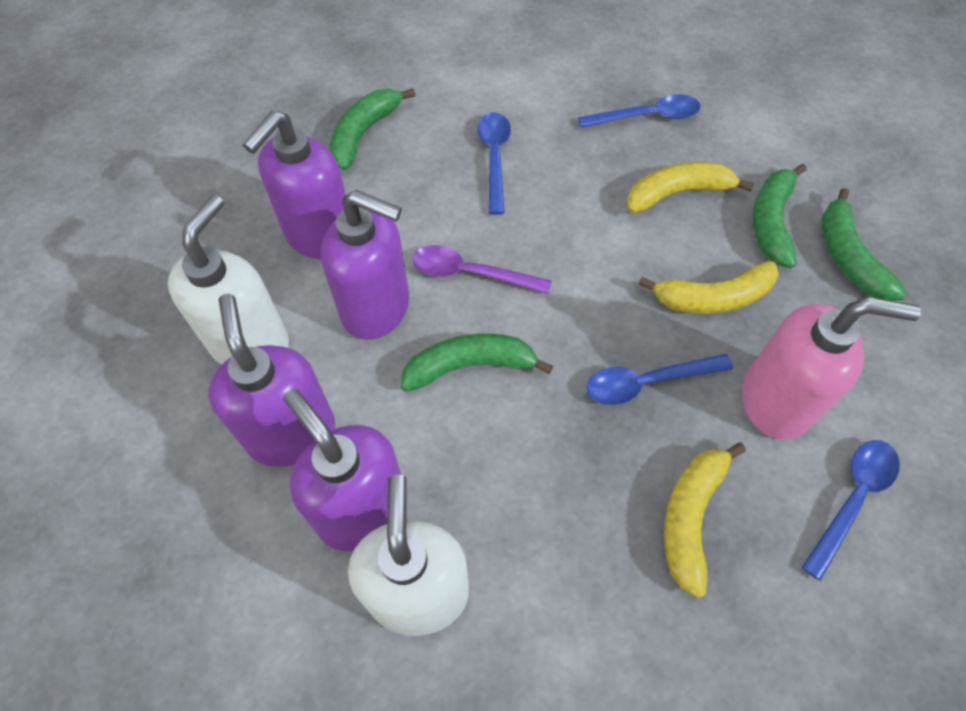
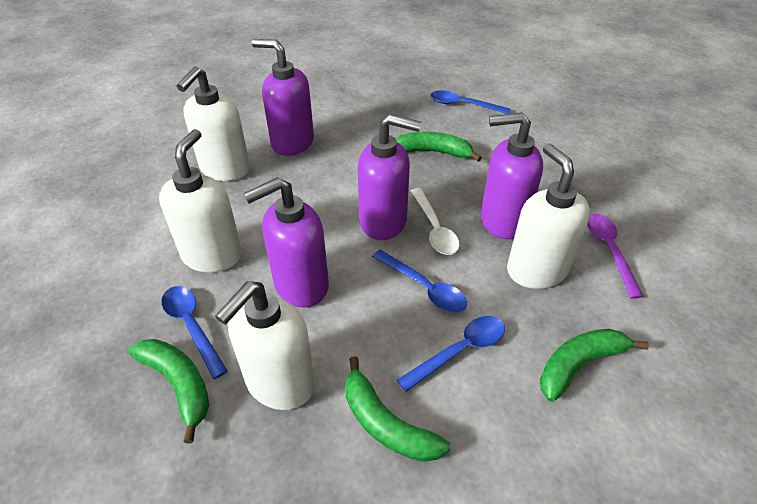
pink soap dispenser: 1 -> 0
white soap dispenser: 2 -> 4
white spoon: 0 -> 1
yellow banana: 3 -> 0

